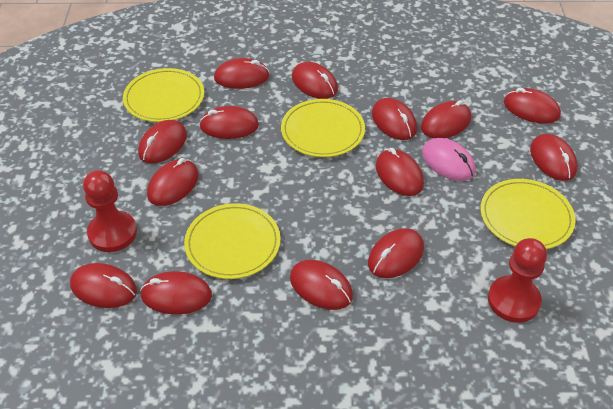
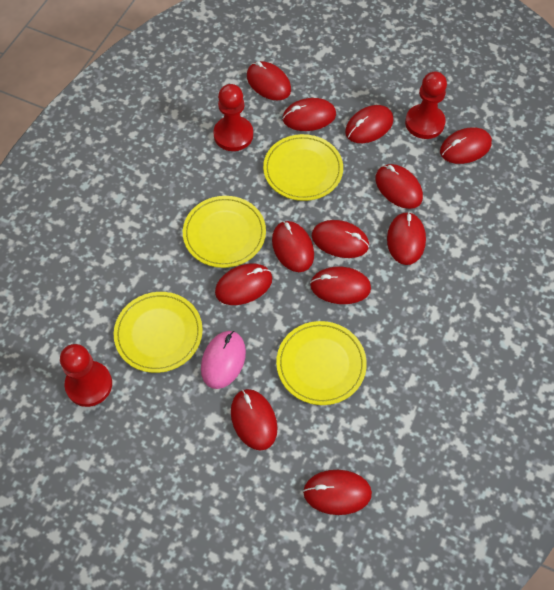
red mouse: 14 -> 12
red pawn: 2 -> 3

